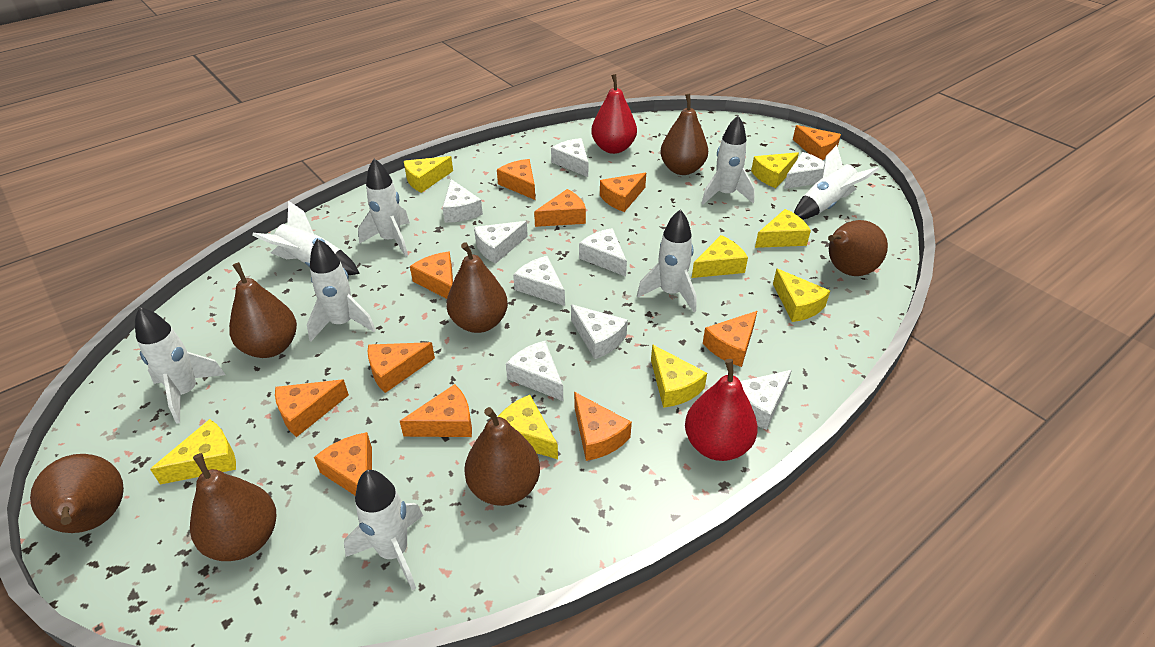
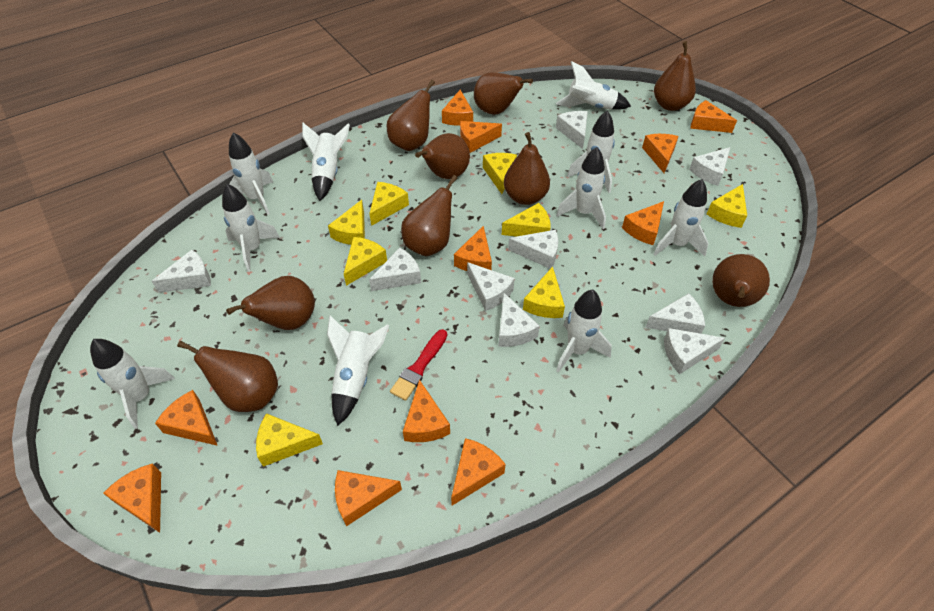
brown pear: 7 -> 9
red brush: 0 -> 1
red pear: 2 -> 0
white rocket: 8 -> 10

